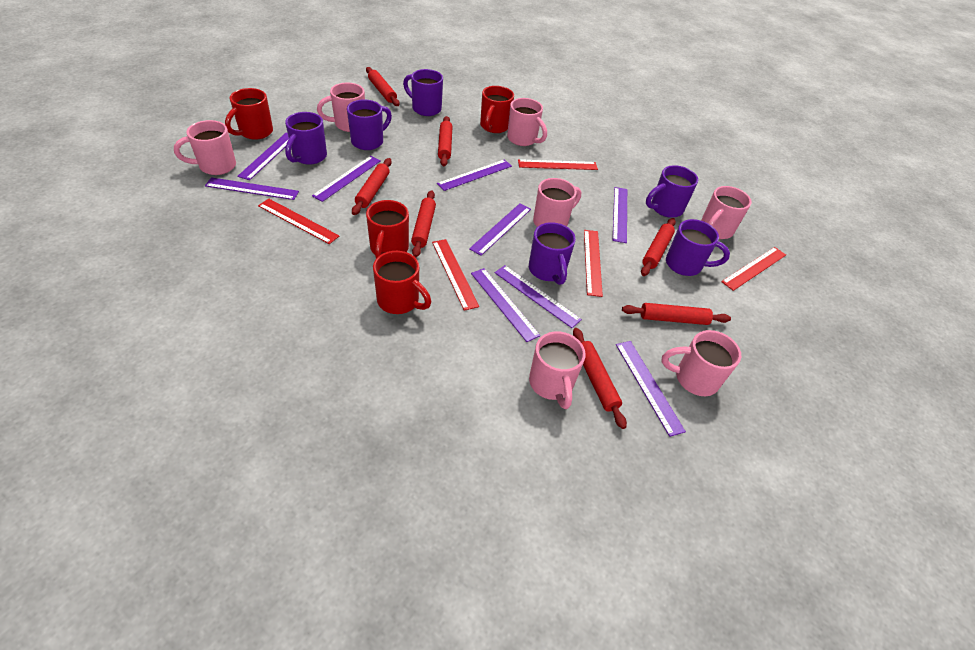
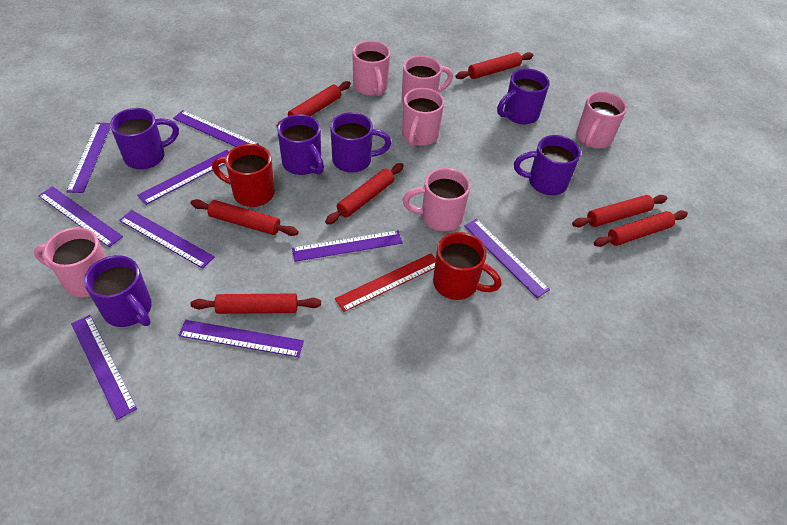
pink mug: 7 -> 6
red mug: 4 -> 2
red ruler: 5 -> 1

